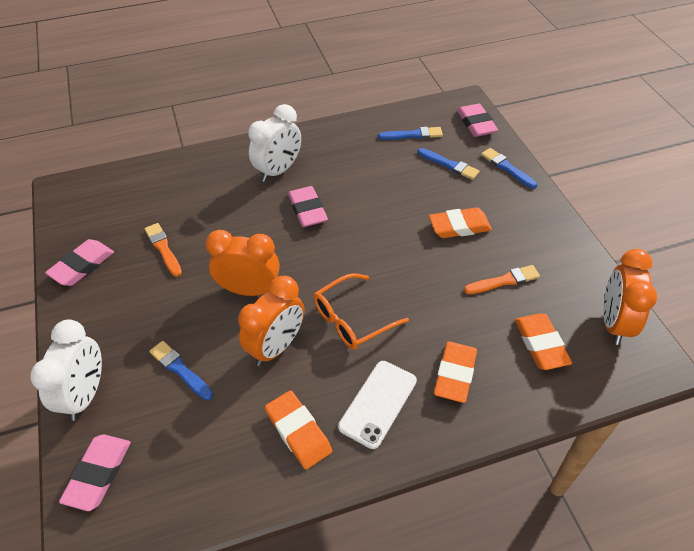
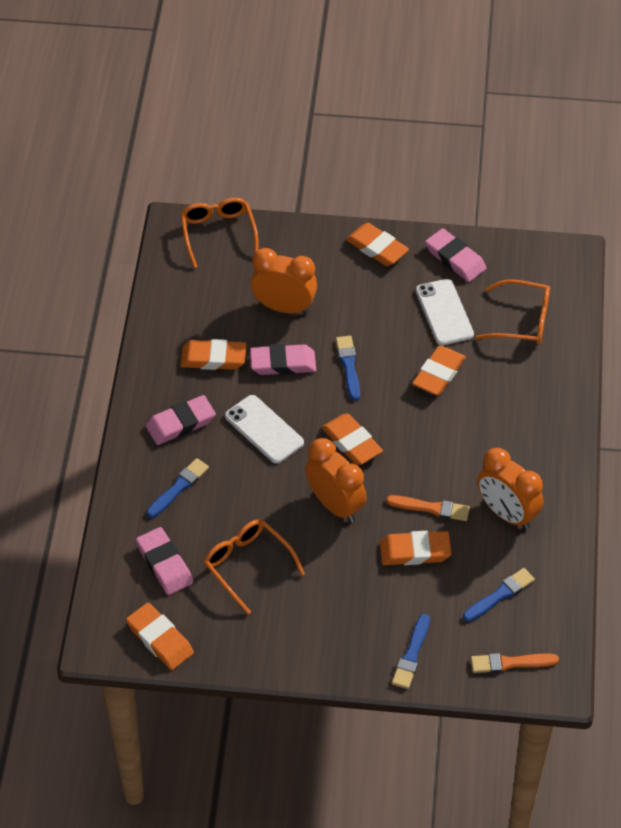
orange eraser: 4 -> 6
orange glasses: 1 -> 3
white clock: 2 -> 0
white phone: 1 -> 2

